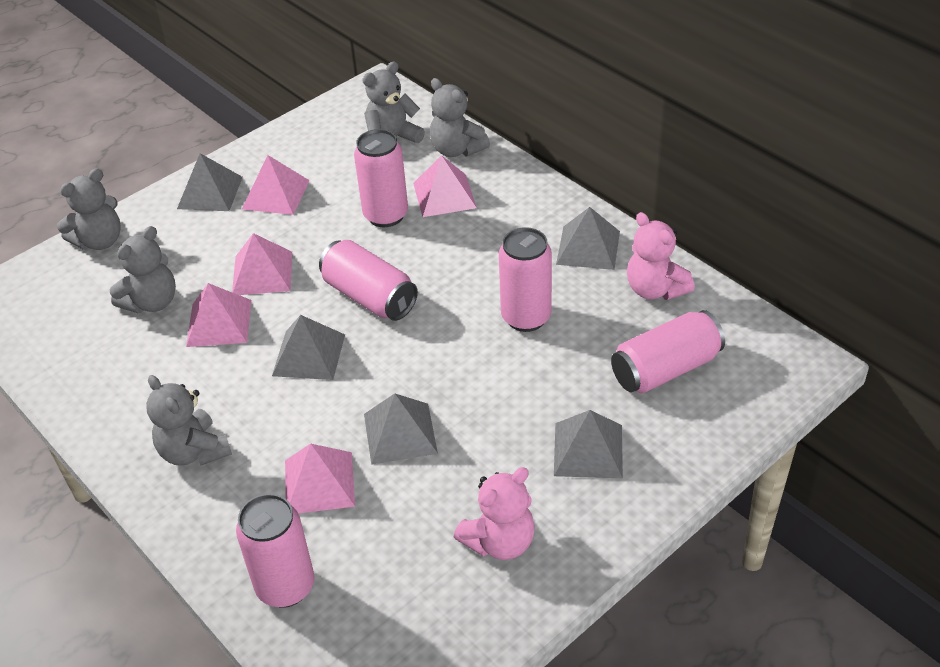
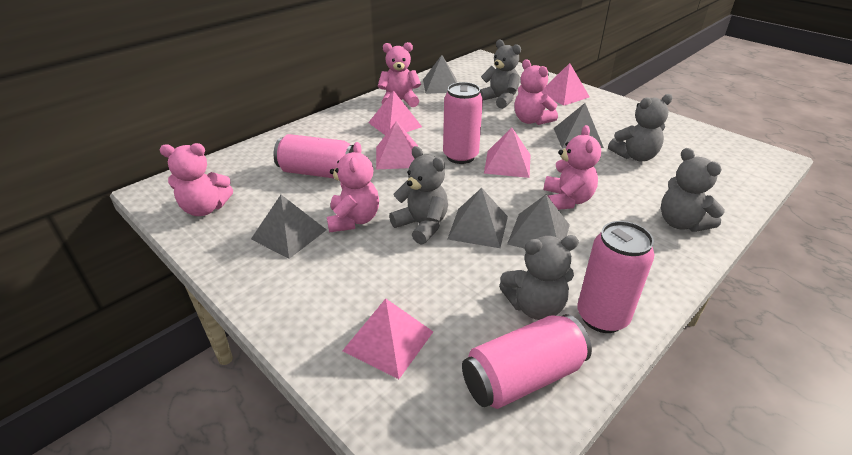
pink can: 5 -> 4
pink teddy bear: 2 -> 5

